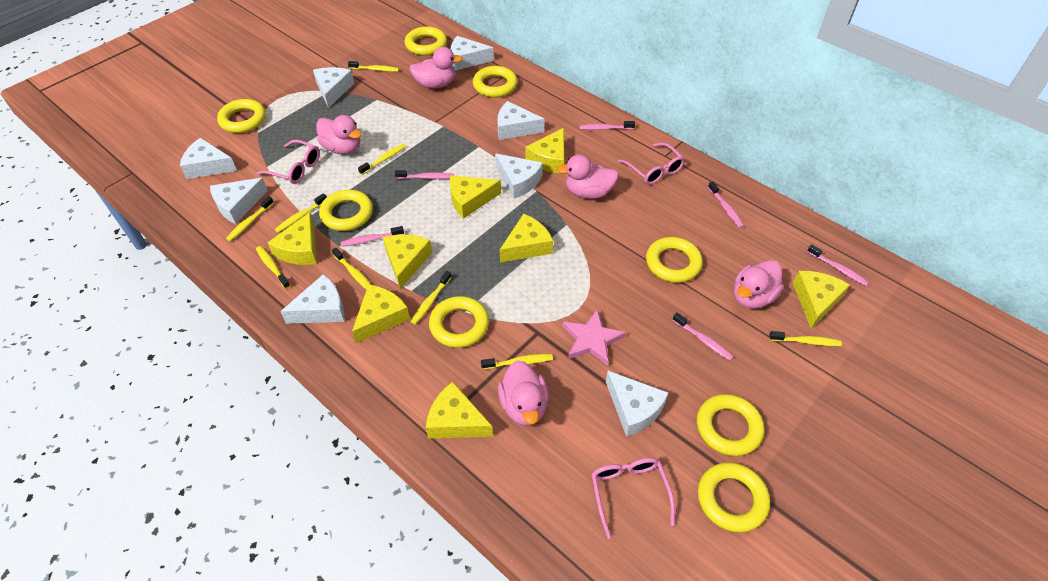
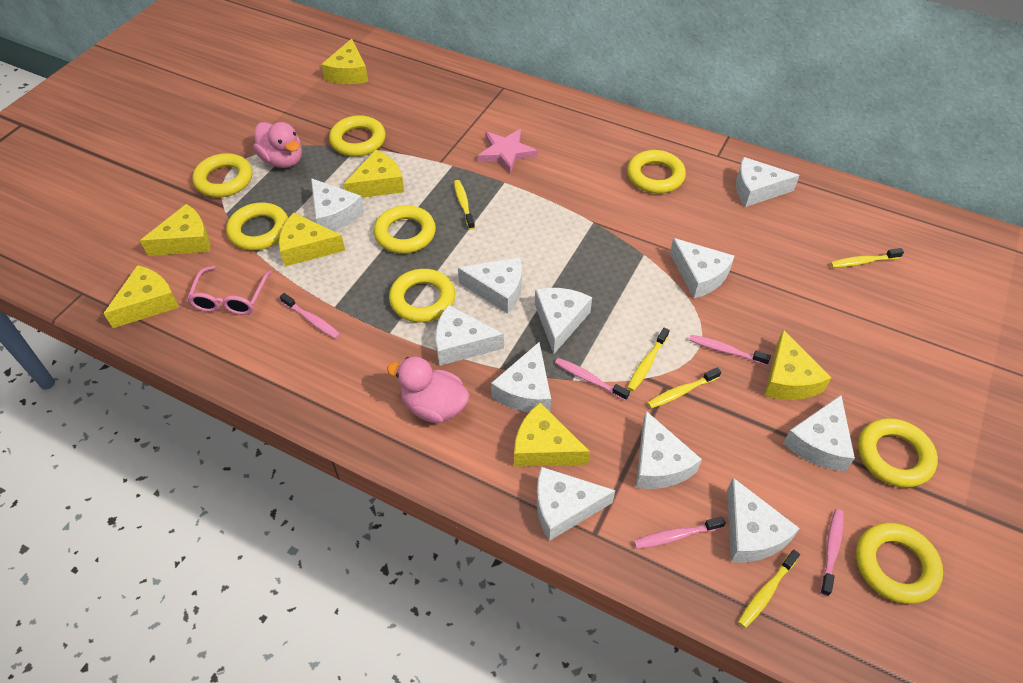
pink duck: 5 -> 2
pink glasses: 3 -> 1
pink toothbrush: 6 -> 5
white cheese: 8 -> 11
yellow cheese: 8 -> 7
yellow toothbrush: 9 -> 5

